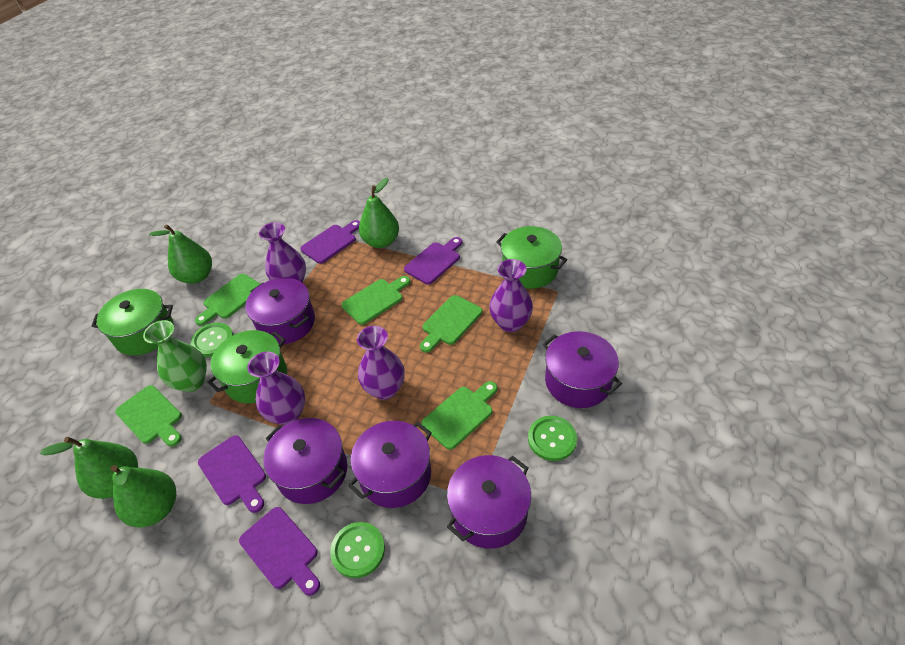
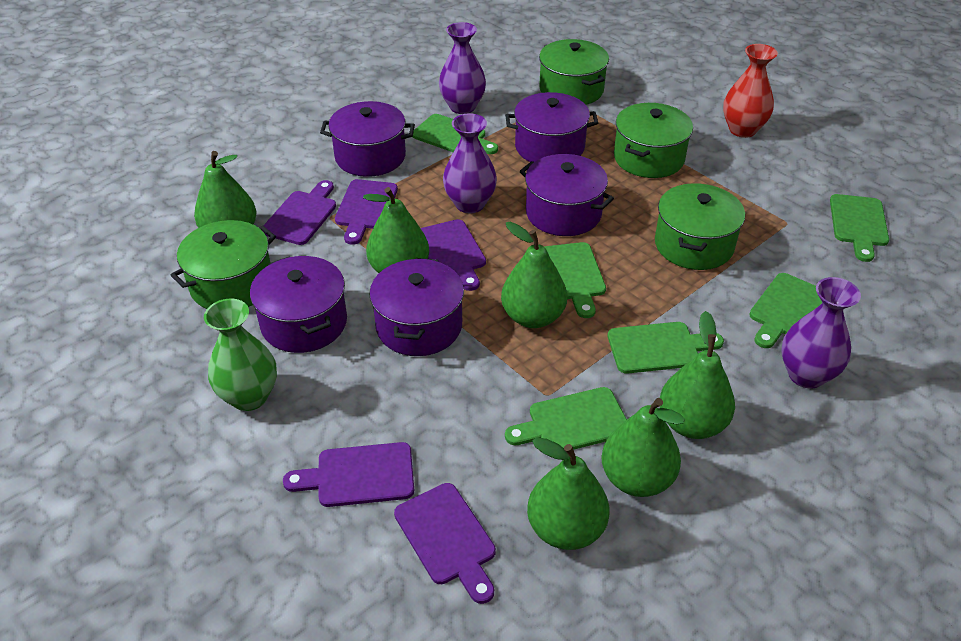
green button: 3 -> 0
green cutting board: 5 -> 6
green pear: 4 -> 6
green pot: 3 -> 4
purple cutting board: 4 -> 5
purple vase: 4 -> 3
red vase: 0 -> 1

